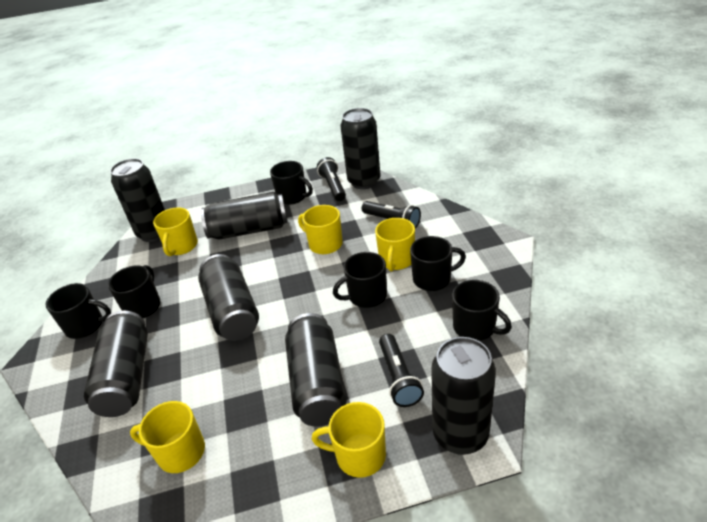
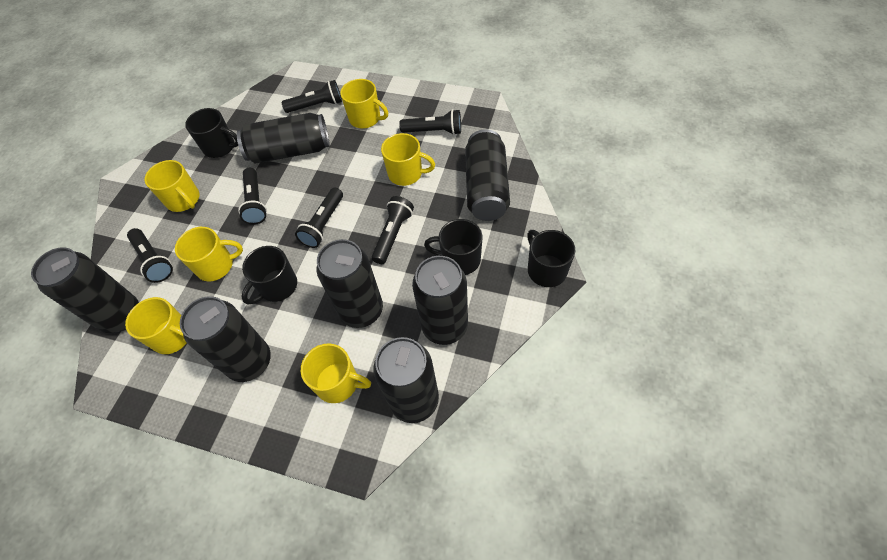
black flashlight: 3 -> 6
black mug: 6 -> 4
yellow mug: 5 -> 6

